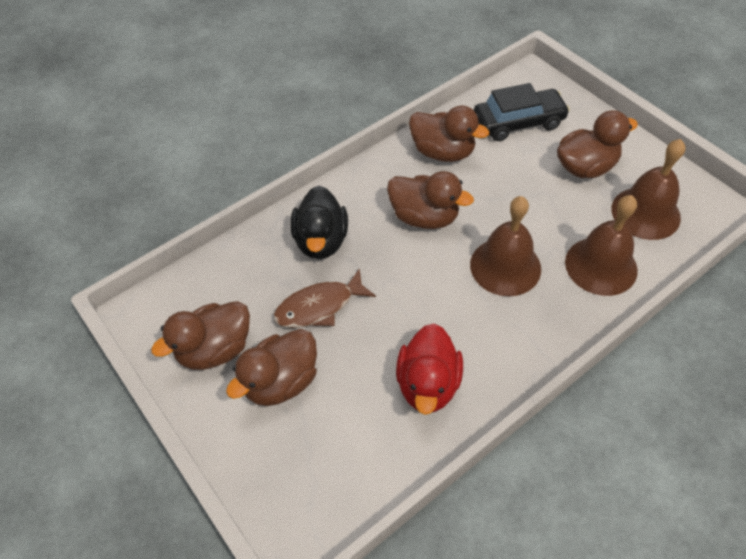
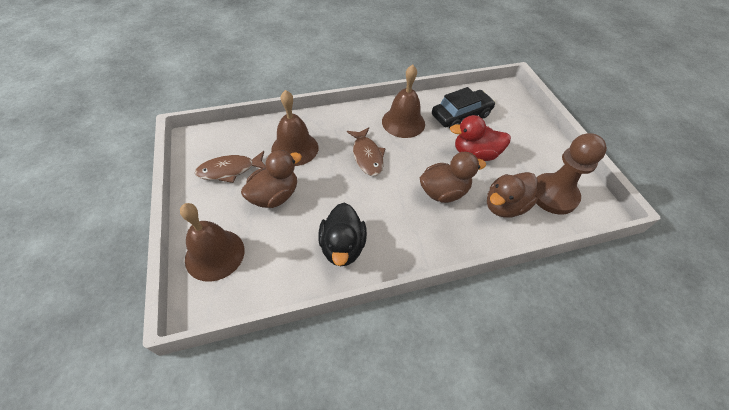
brown duck: 5 -> 3
brown fish: 1 -> 2
brown pawn: 0 -> 1

